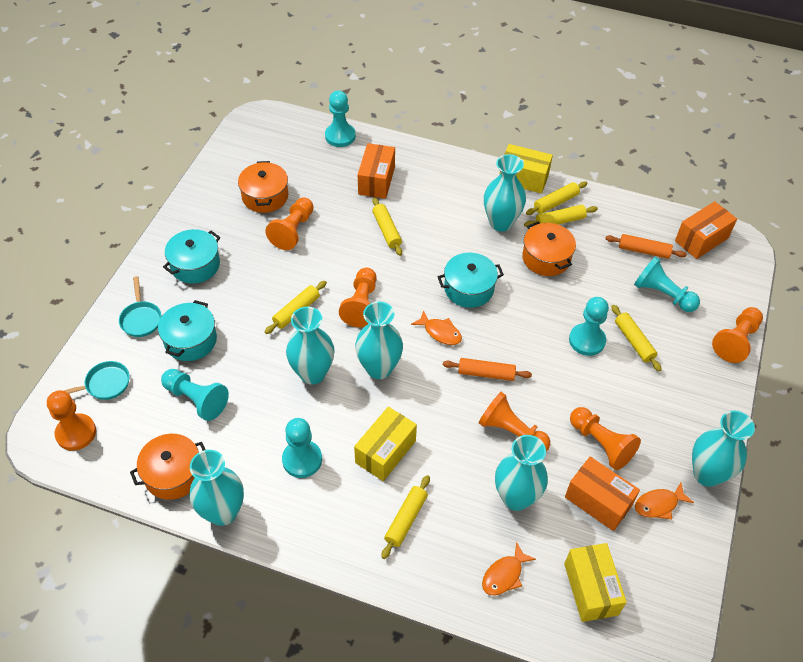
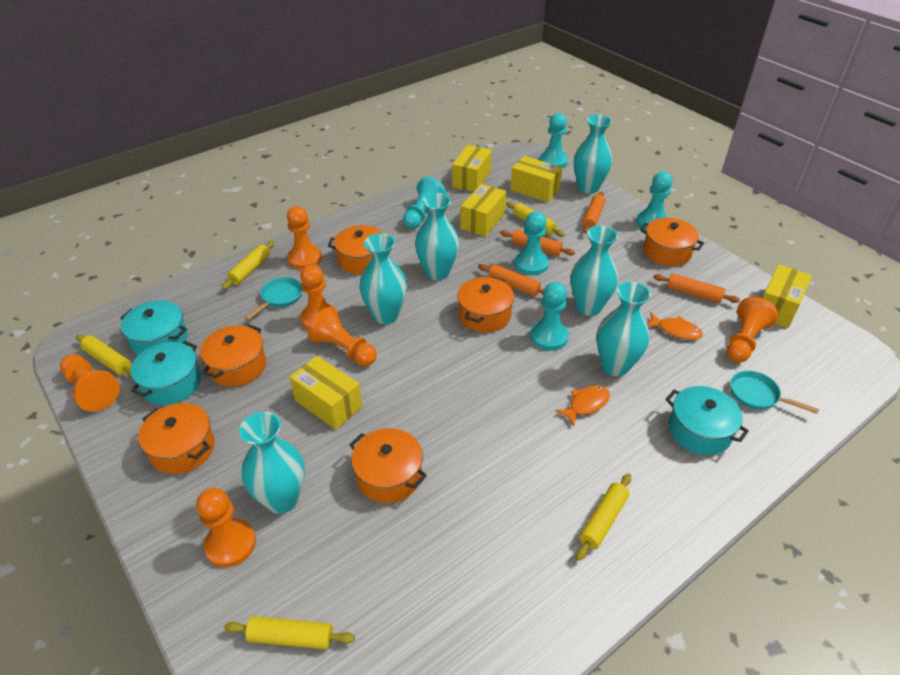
orange box: 3 -> 0
orange fish: 3 -> 2
orange pot: 3 -> 6
orange rolling pin: 2 -> 4
yellow box: 3 -> 5
yellow rolling pin: 6 -> 5

